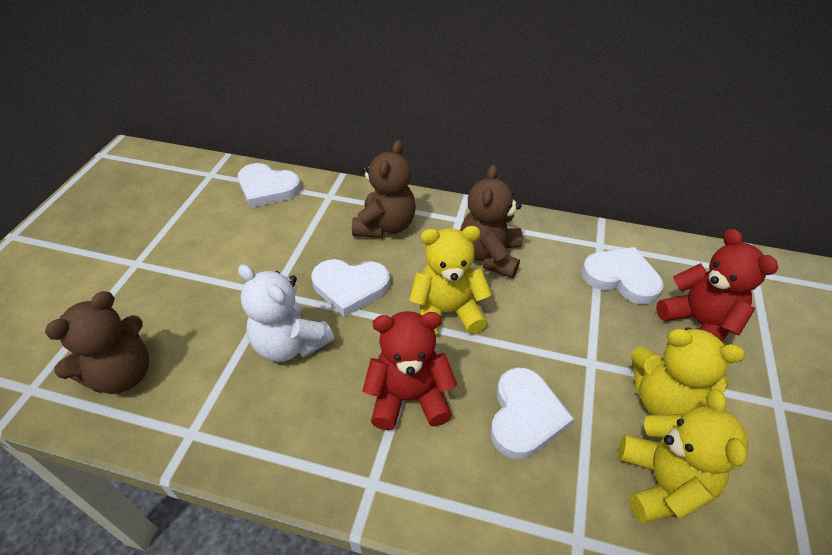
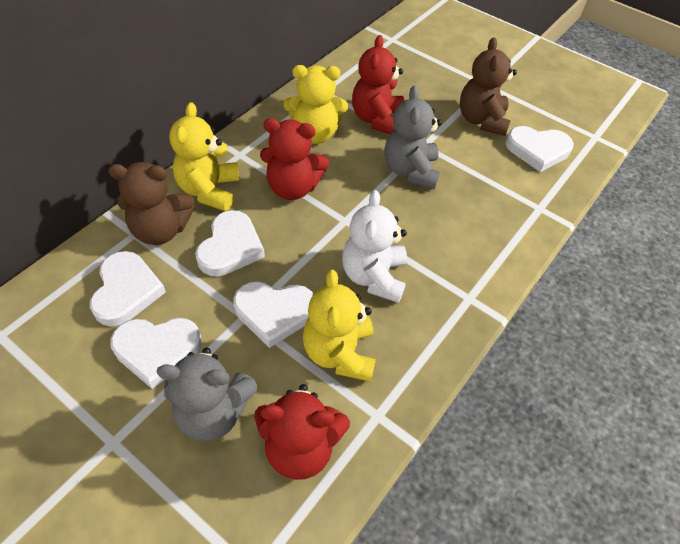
brown teddy bear: 3 -> 2
grey teddy bear: 0 -> 2
red teddy bear: 2 -> 3
white heart: 4 -> 5

